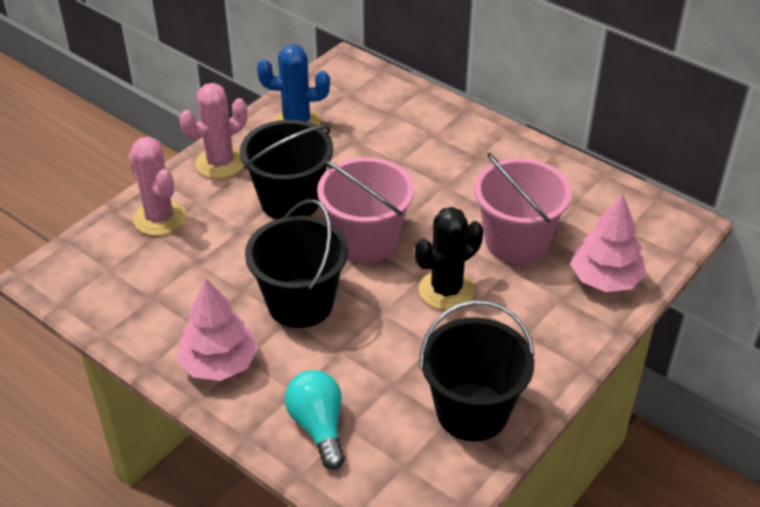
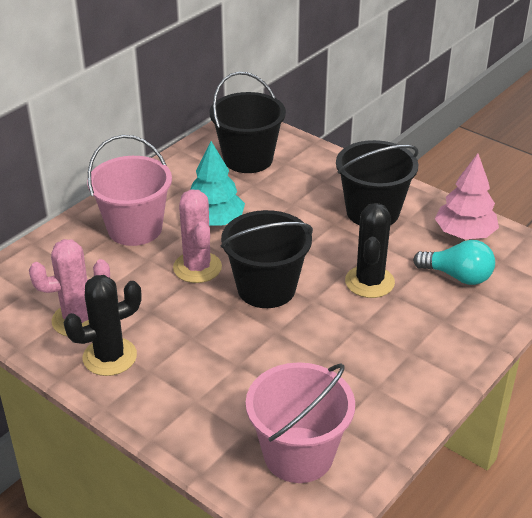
black cactus: 1 -> 2
blue cactus: 1 -> 0
pink tree: 2 -> 1
turquoise tree: 0 -> 1

